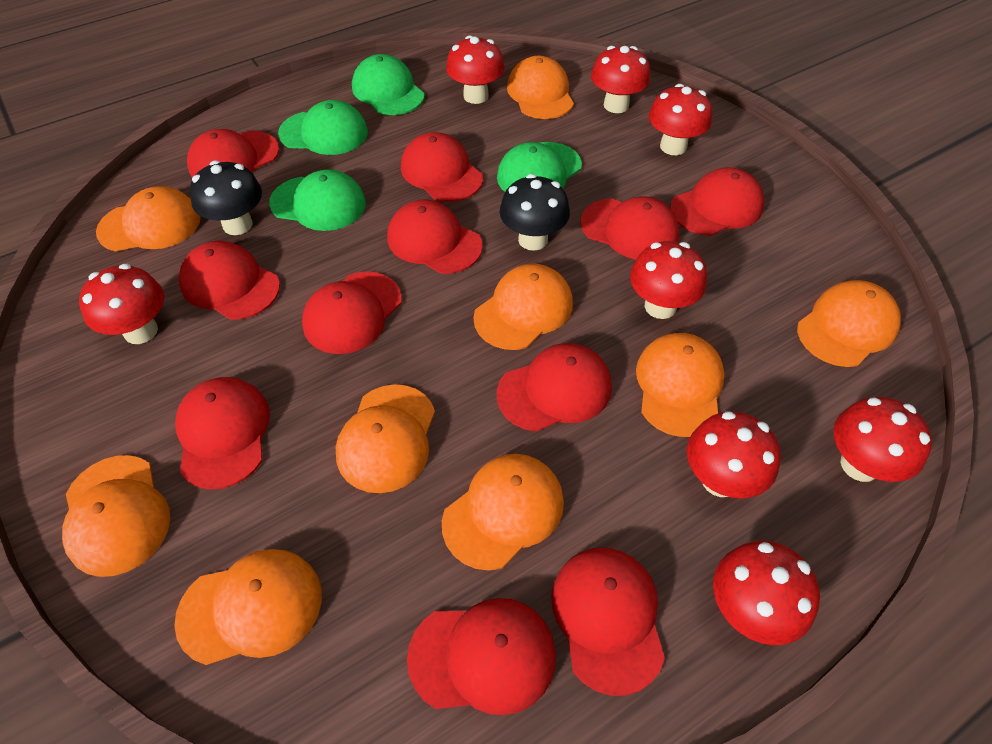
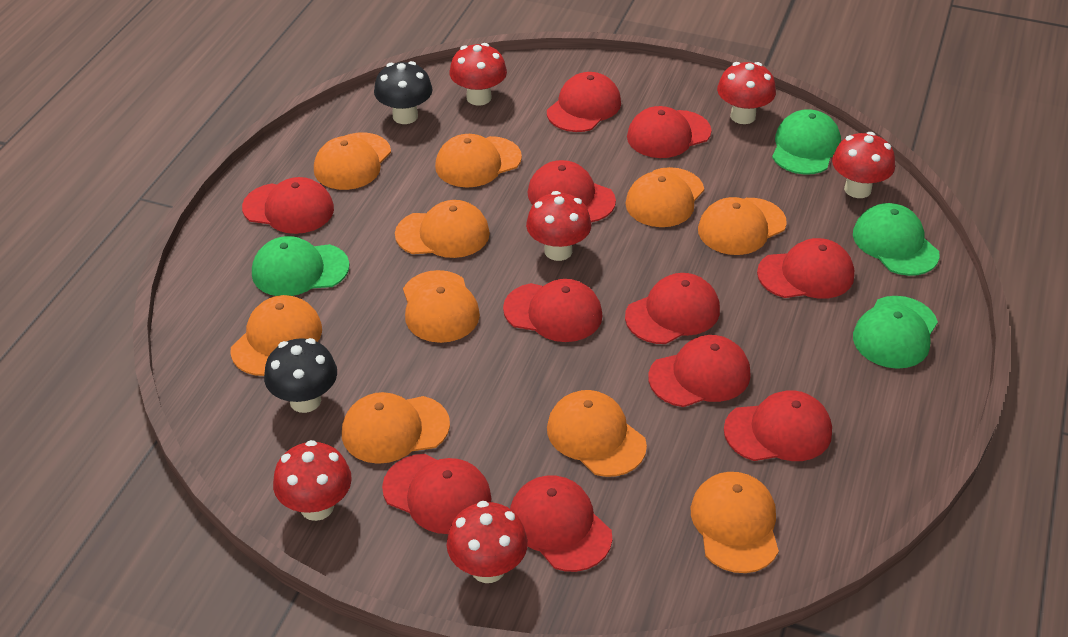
orange cap: 9 -> 10
red mushroom: 8 -> 6

